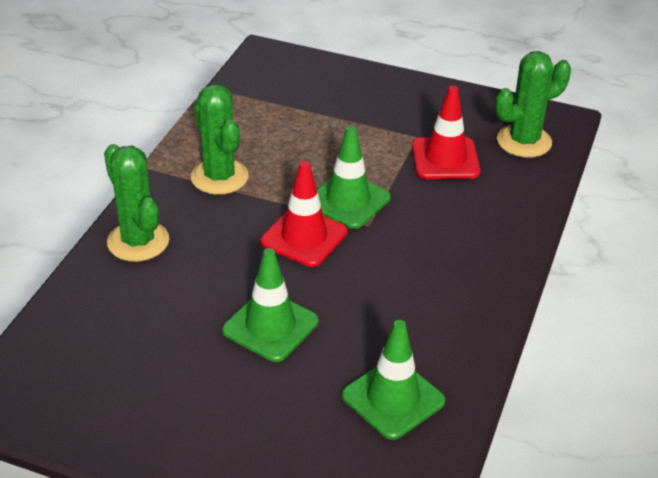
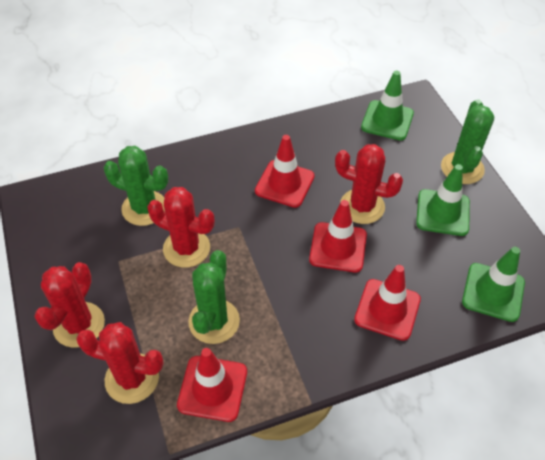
red cactus: 0 -> 4
red traffic cone: 2 -> 4

